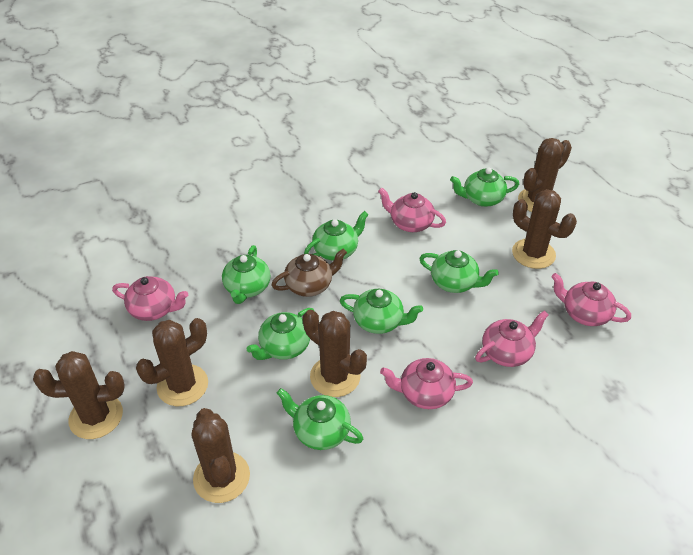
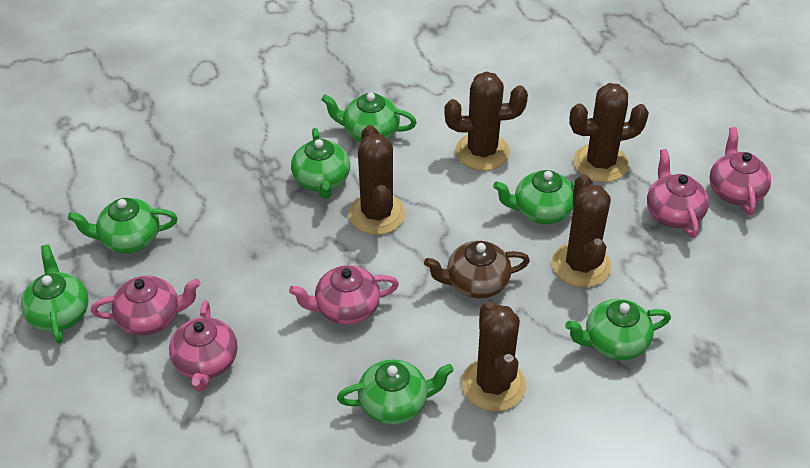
brown cactus: 6 -> 5

